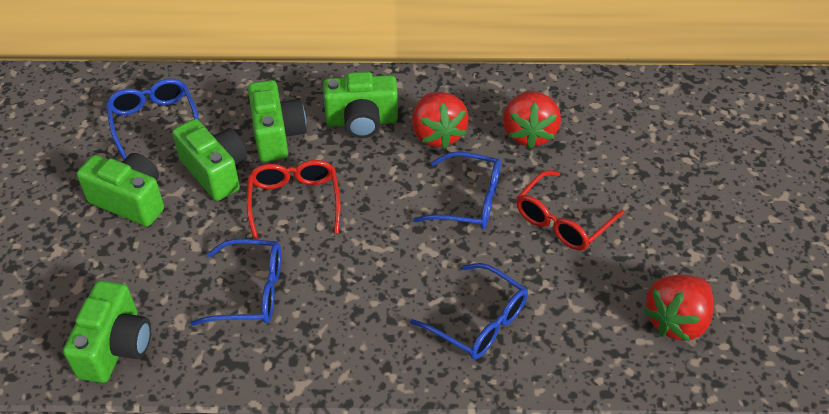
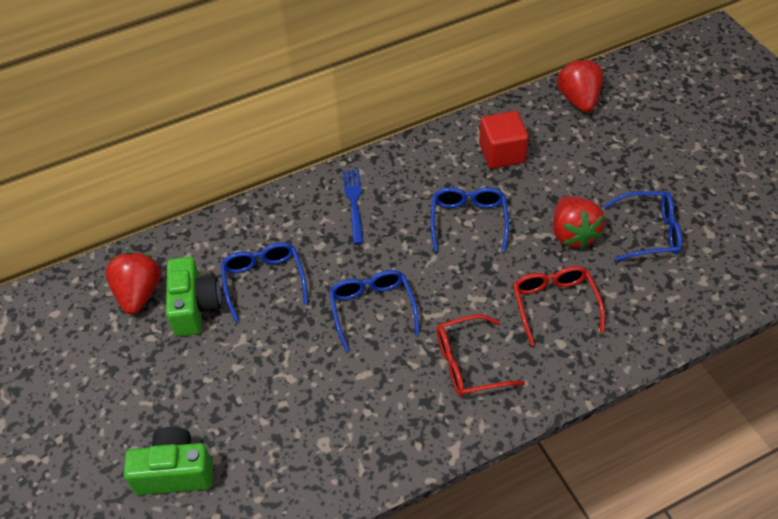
blue fork: 0 -> 1
green camera: 5 -> 2
red cube: 0 -> 1

